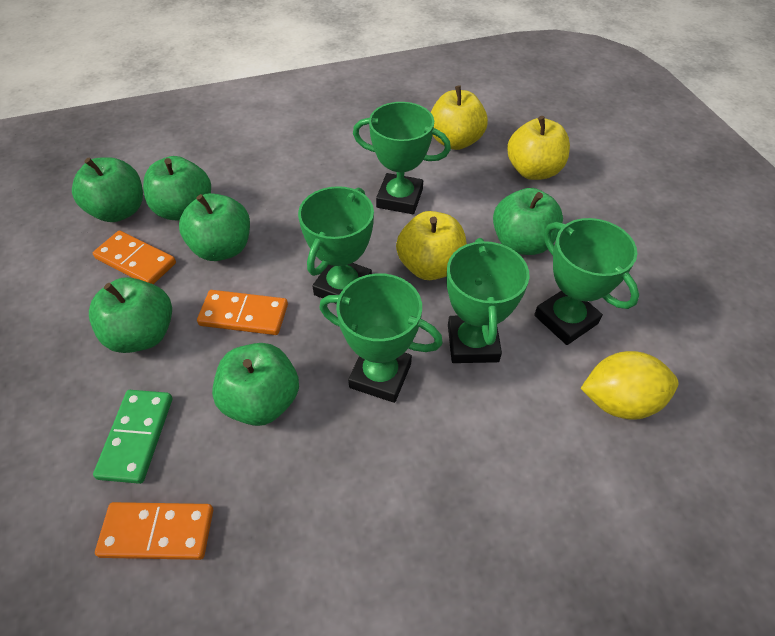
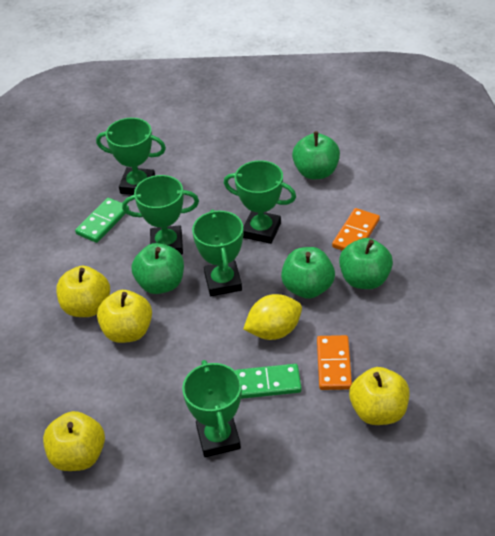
green apple: 6 -> 4
green domino: 1 -> 2
orange domino: 3 -> 2
yellow apple: 3 -> 4

